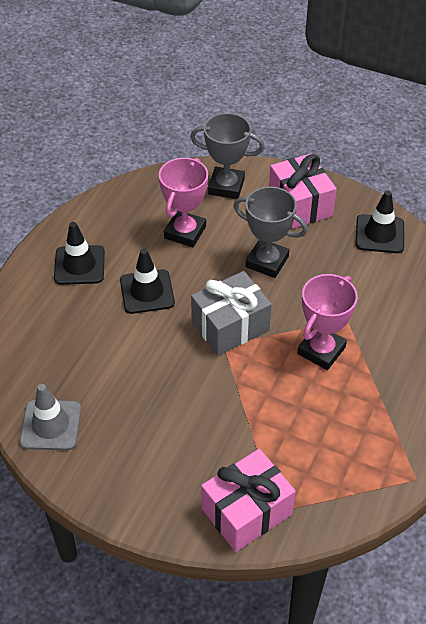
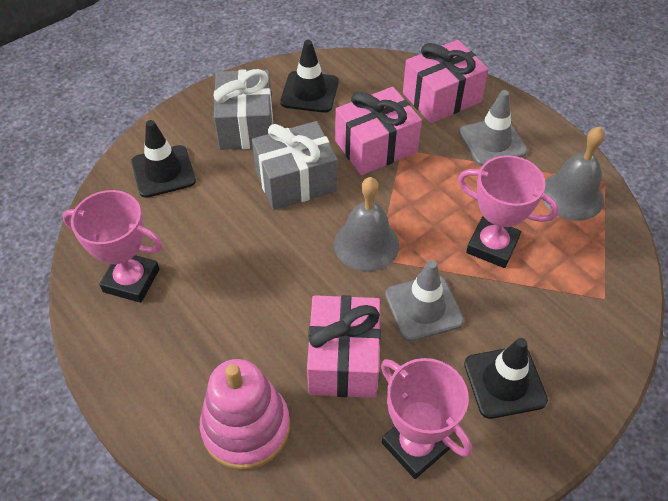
grey bell: 0 -> 2
grey gift: 1 -> 2
grey traffic cone: 1 -> 2
grey trophy: 2 -> 0
pink gift: 2 -> 3
pink stacking toy: 0 -> 1
pink trophy: 2 -> 3

